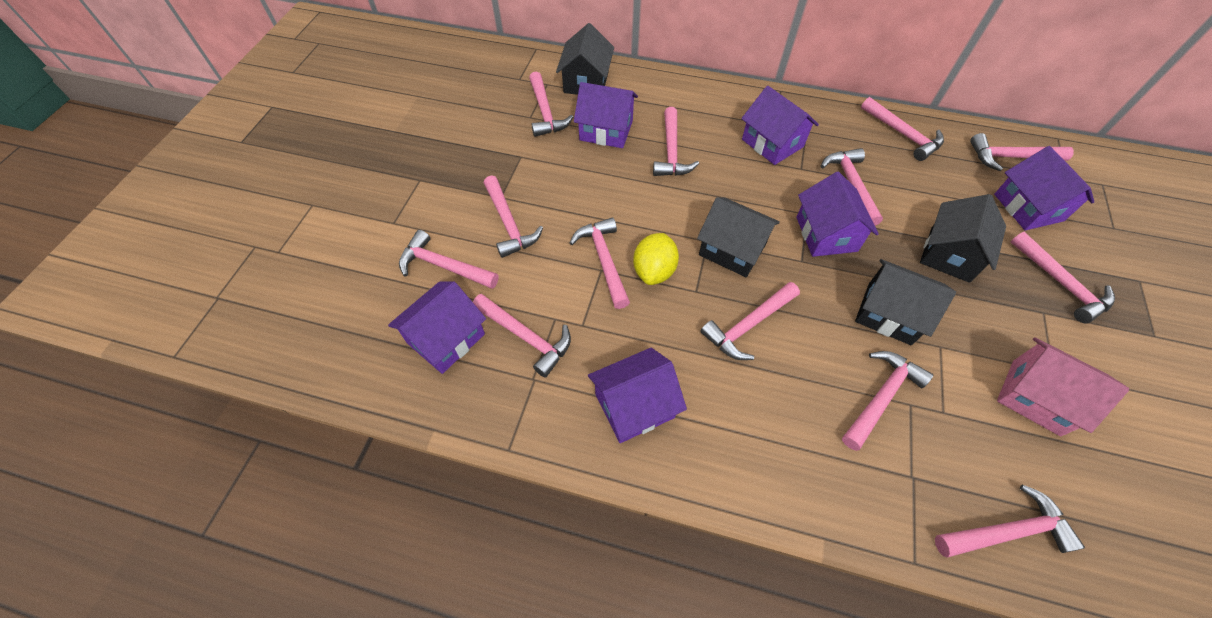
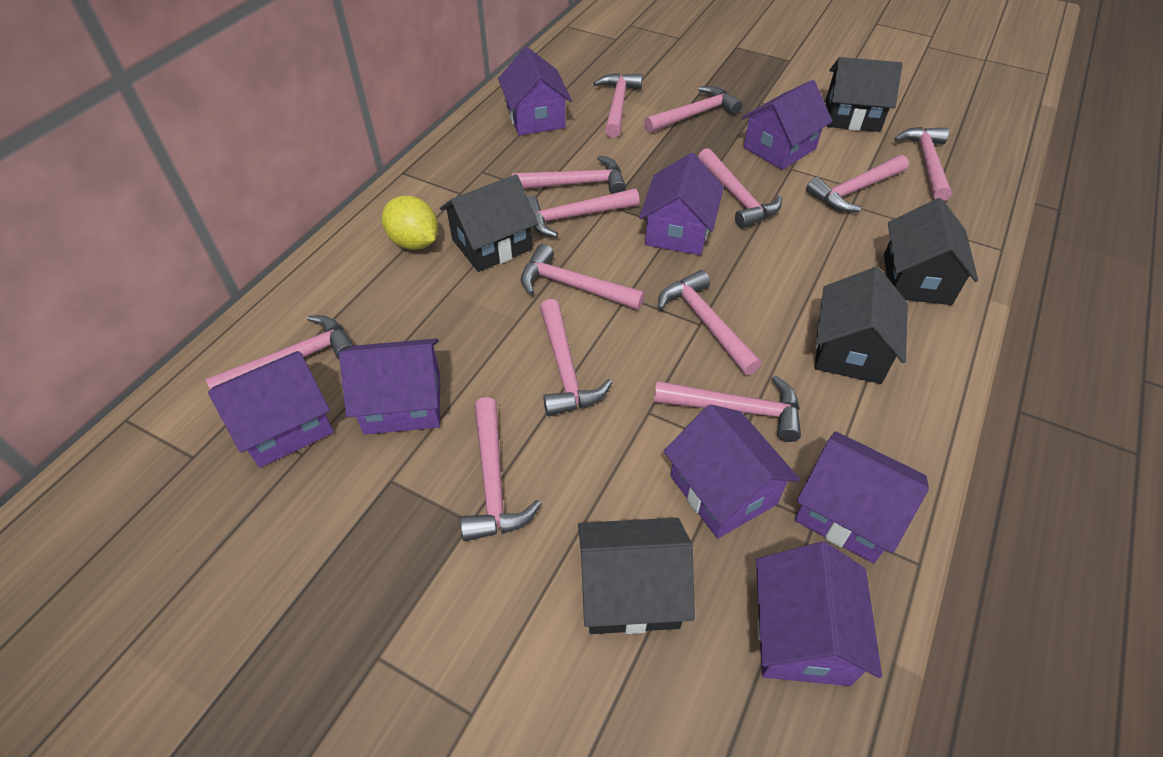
black house: 4 -> 5
pink house: 1 -> 0
purple house: 6 -> 8

